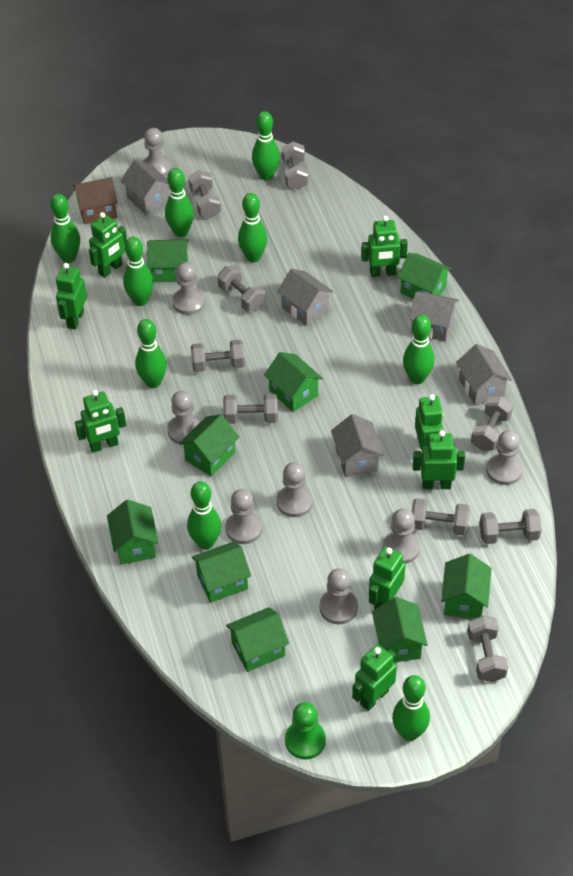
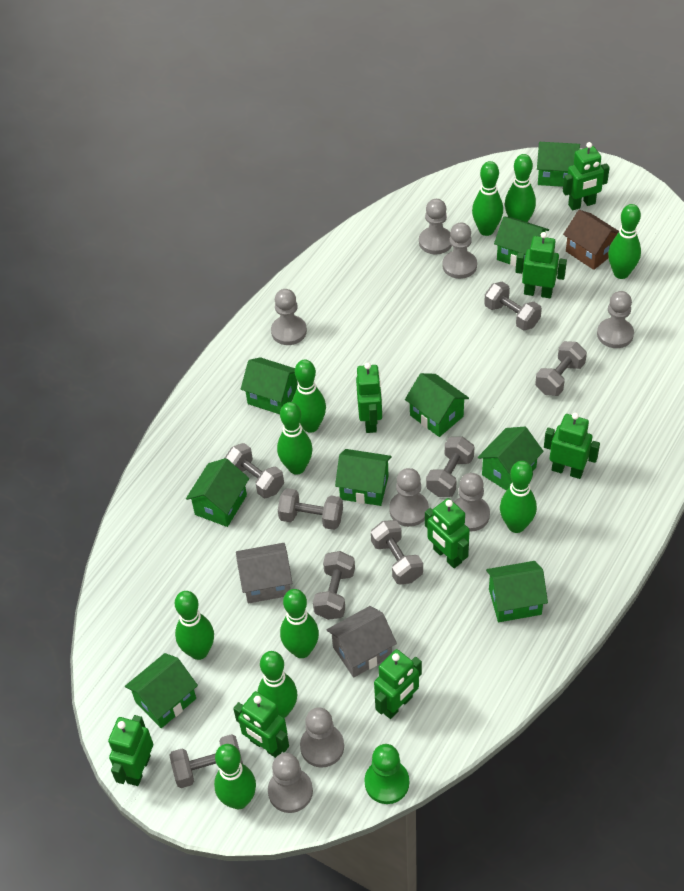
green bowling pin: 9 -> 10
grey dumbbell: 9 -> 8
grey house: 5 -> 2

